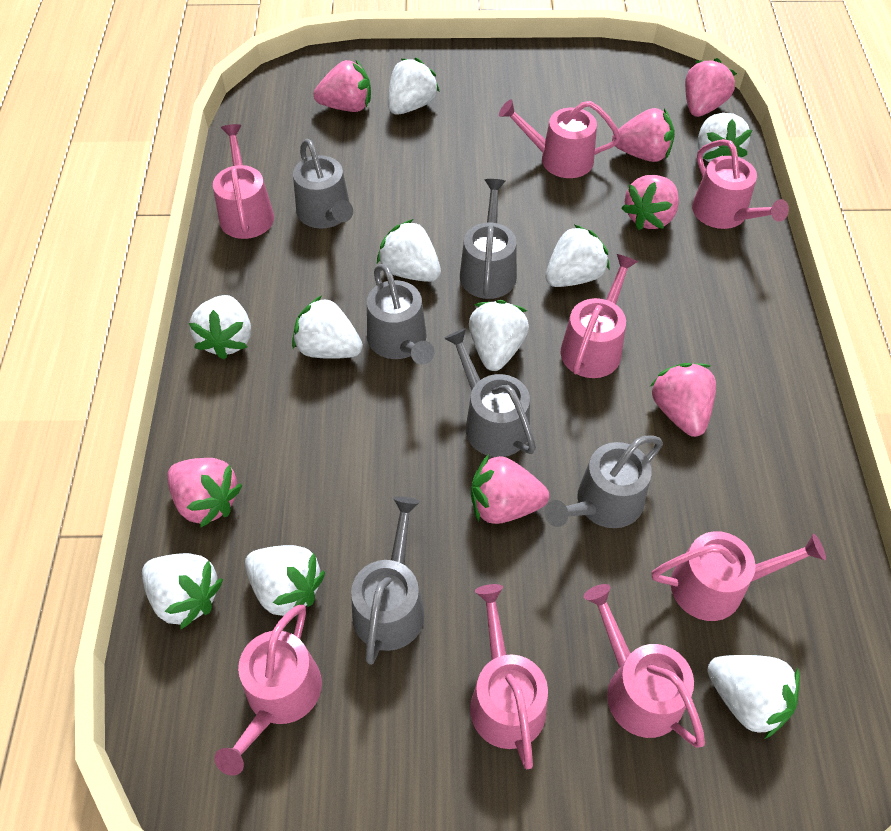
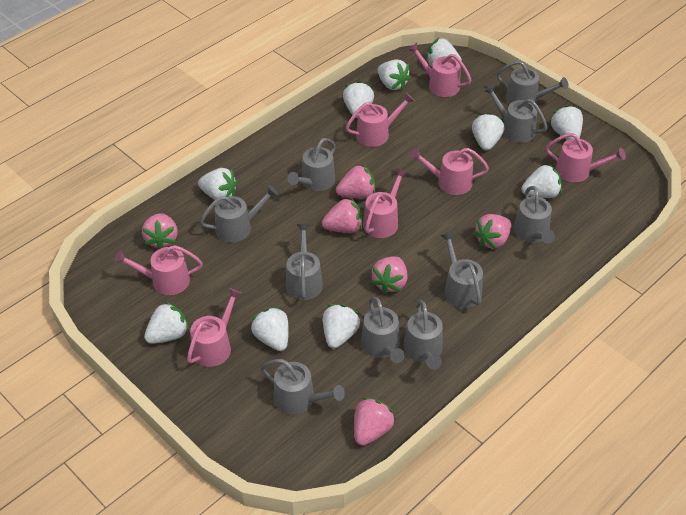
grey watering can: 6 -> 10
pink strawberry: 7 -> 6
pink watering can: 8 -> 7

